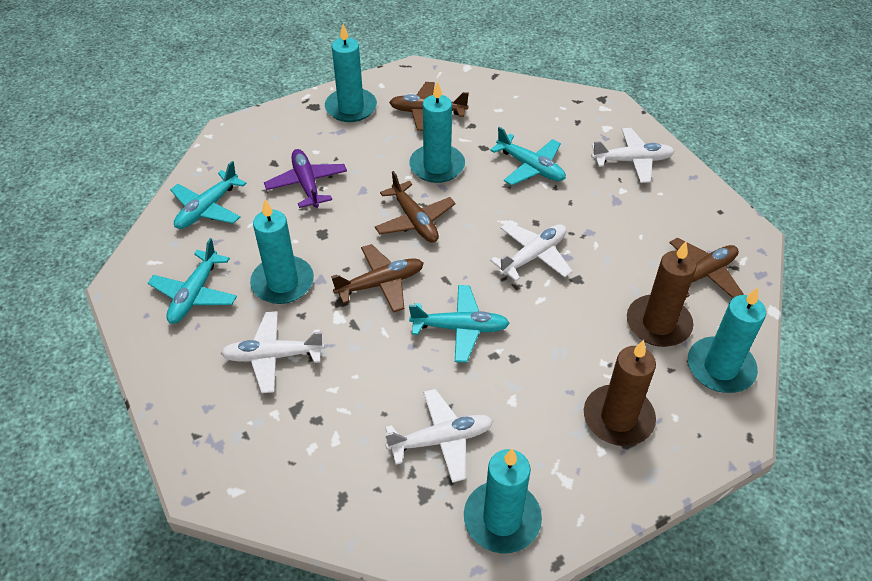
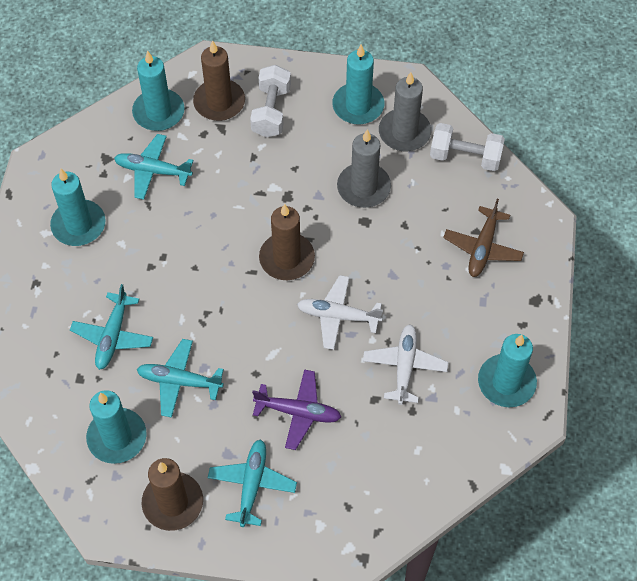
brown candle: 2 -> 3
brown plane: 4 -> 1
grey candle: 0 -> 2
white dumbbell: 0 -> 2
white plane: 4 -> 2

